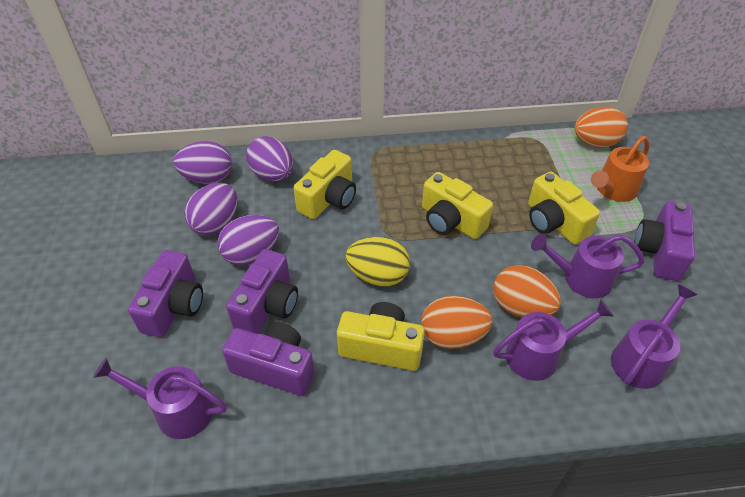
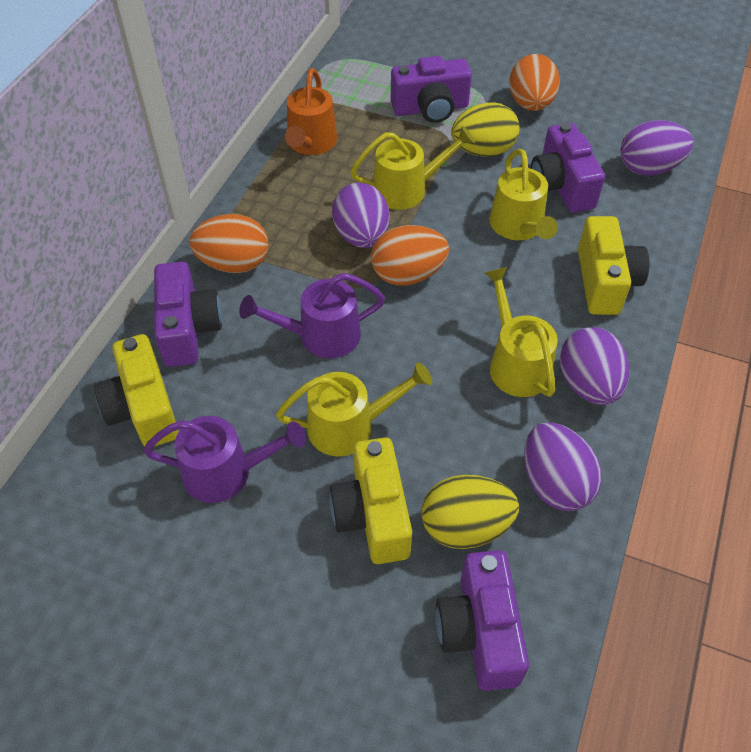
purple watering can: 4 -> 2
yellow camera: 4 -> 3
yellow egg: 1 -> 2
yellow watering can: 0 -> 4

